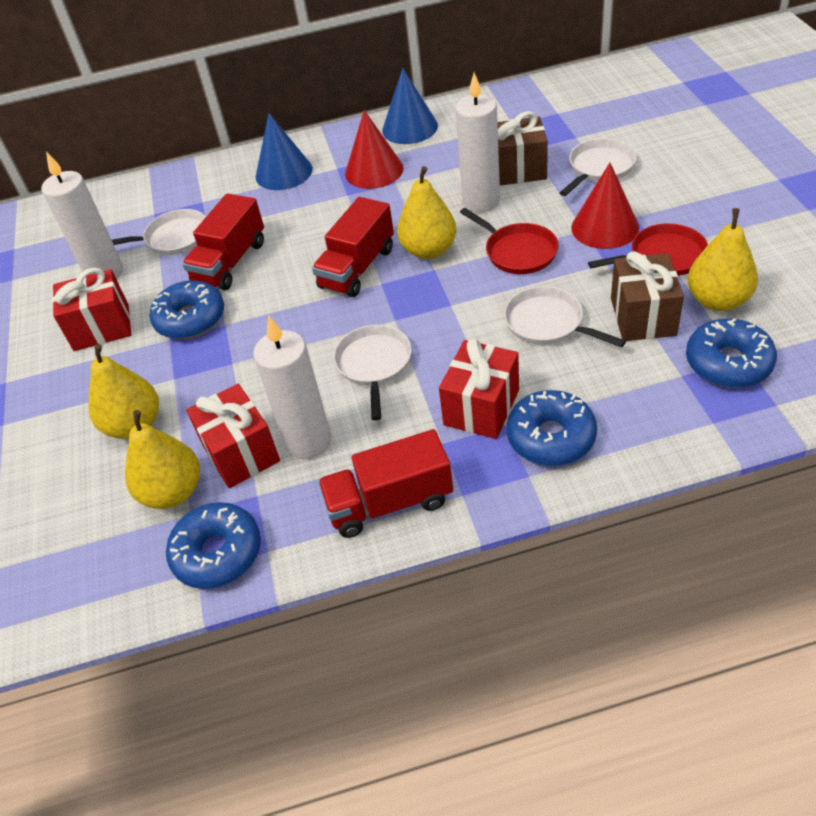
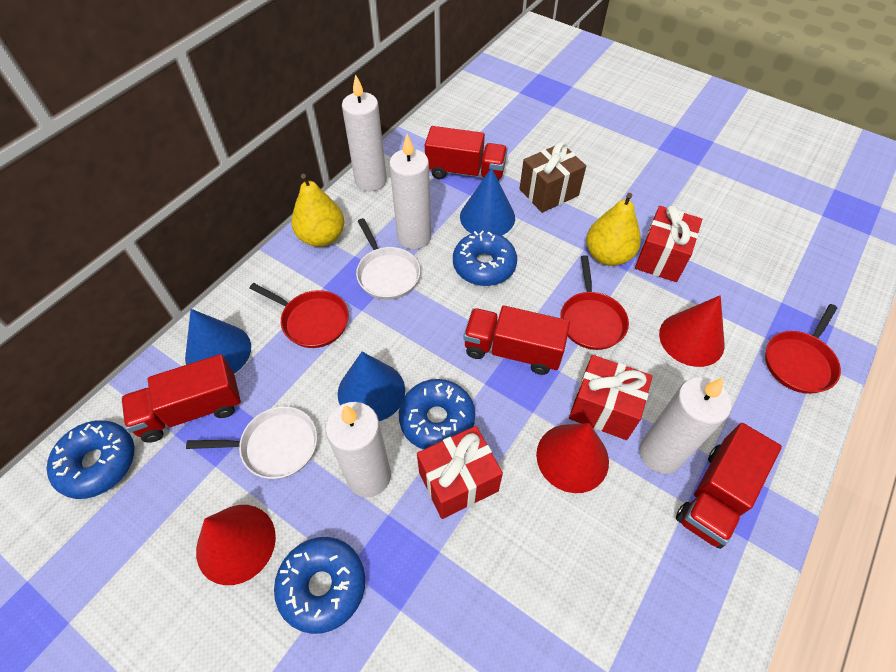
blue cone: 2 -> 3
brown gift: 2 -> 1
red cone: 2 -> 3
red pan: 2 -> 3
red truck: 3 -> 4
white candle: 3 -> 4
white pan: 4 -> 2
yellow pear: 4 -> 2

